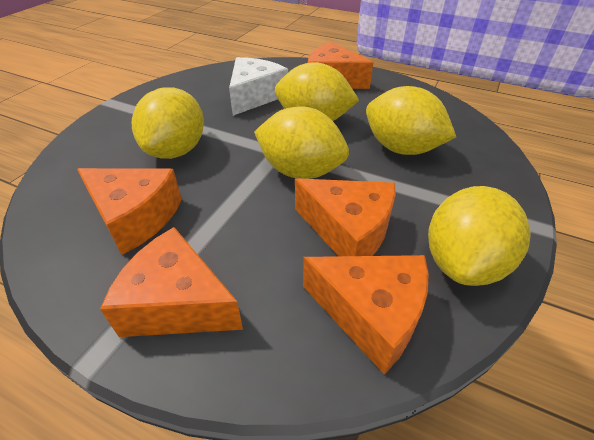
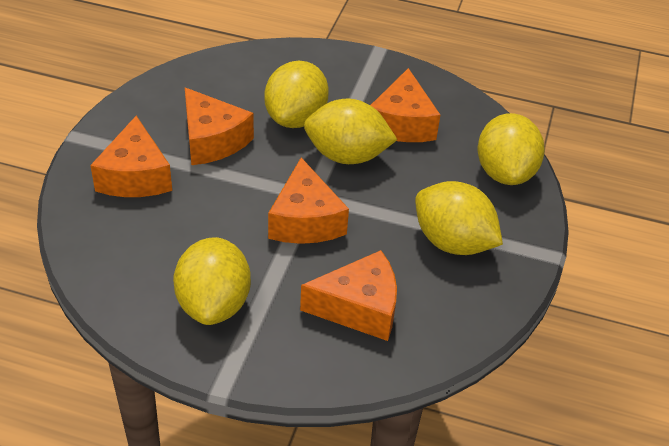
white cheese: 1 -> 0

